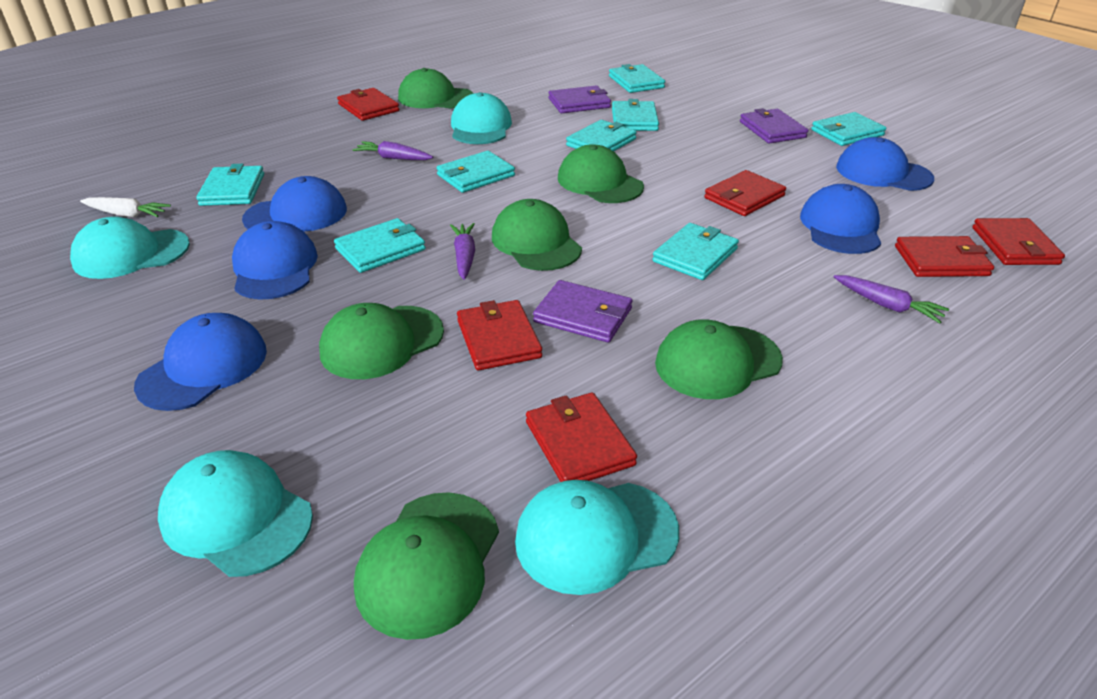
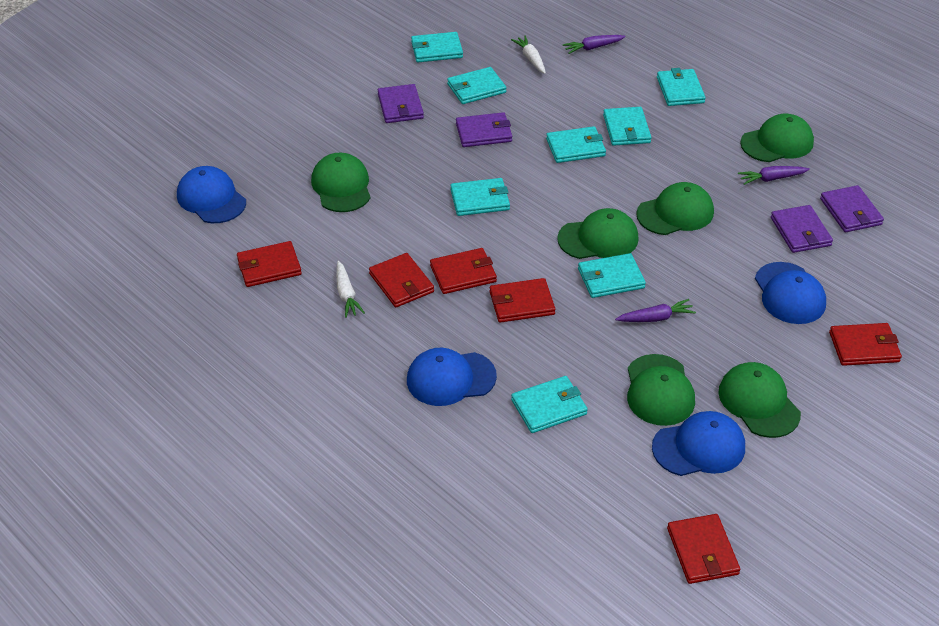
blue cap: 5 -> 4
purple wallet: 3 -> 4
turquoise cap: 4 -> 0
white carrot: 1 -> 2

